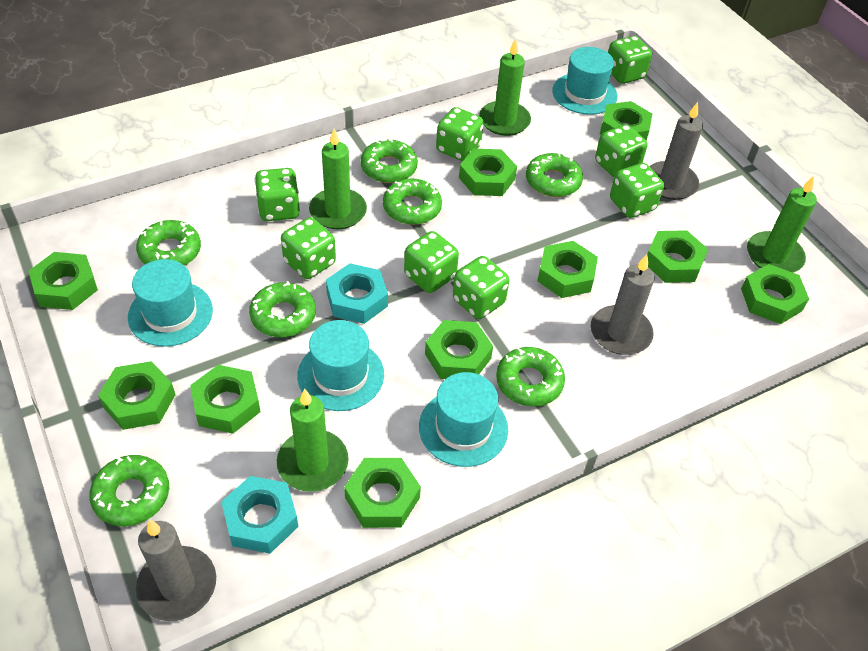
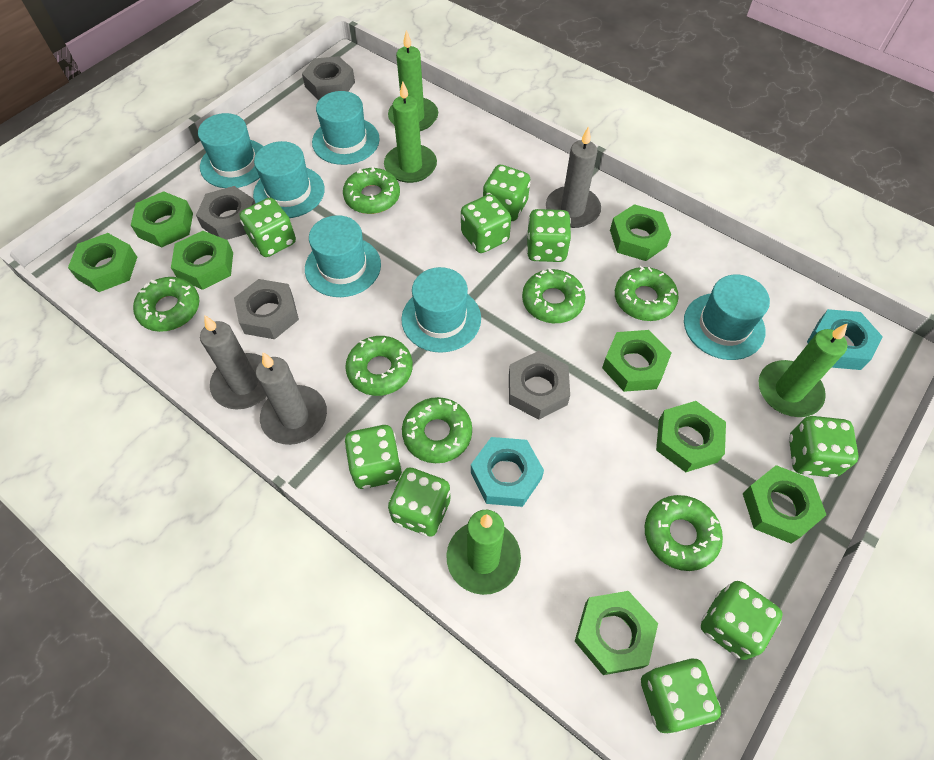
green dice: 8 -> 9
green nut: 10 -> 8
grey nut: 0 -> 4
turquoise hat: 4 -> 6

